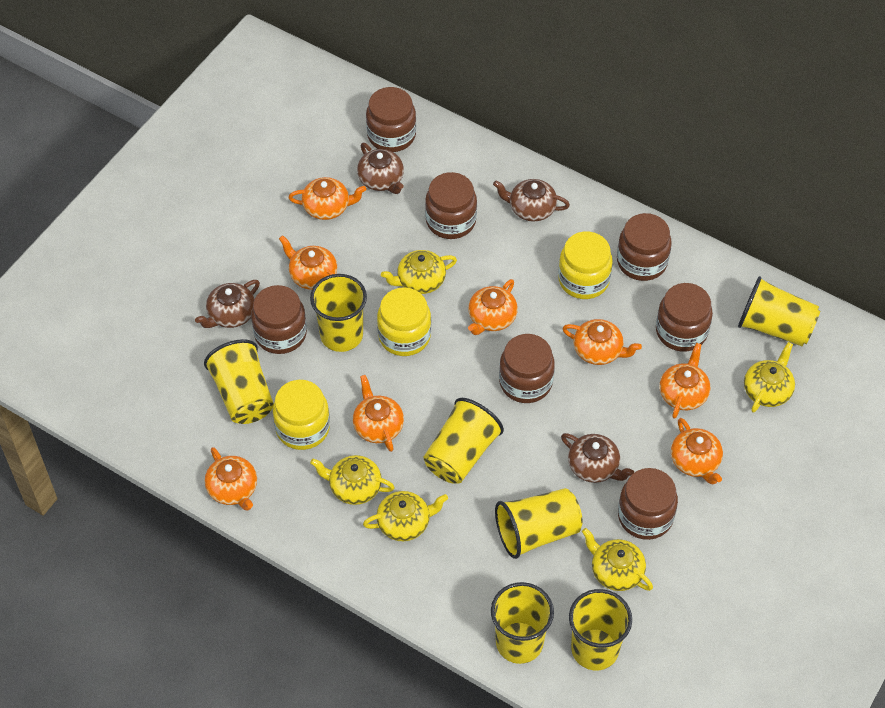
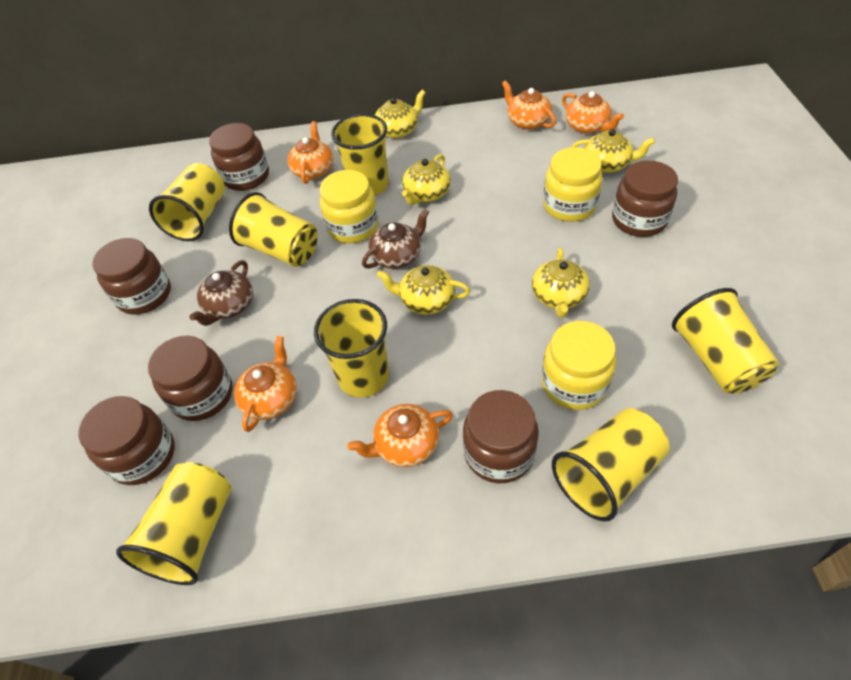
brown jar: 7 -> 6
brown teapot: 4 -> 2
orange teapot: 8 -> 5

